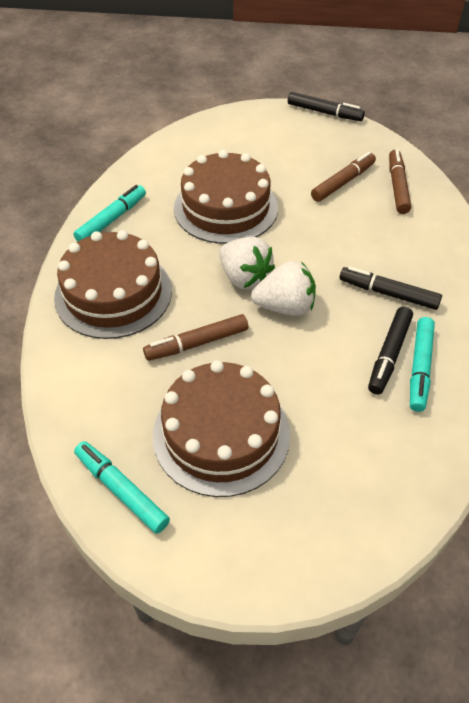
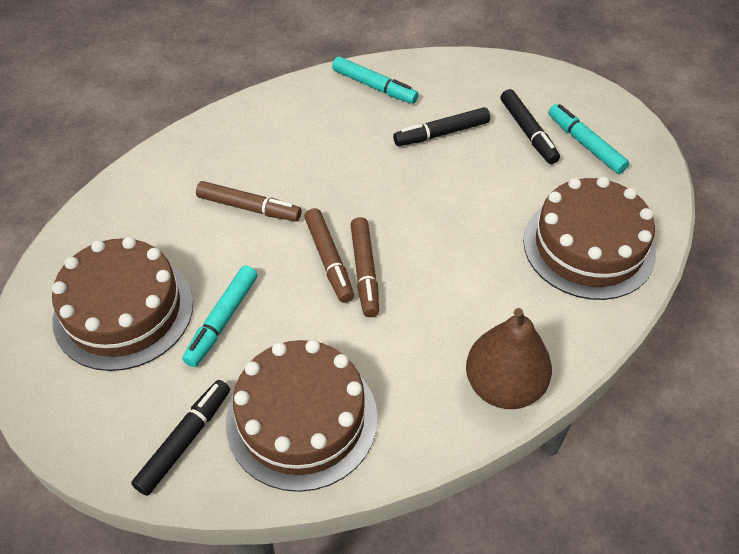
brown pear: 0 -> 1
white strawberry: 2 -> 0

